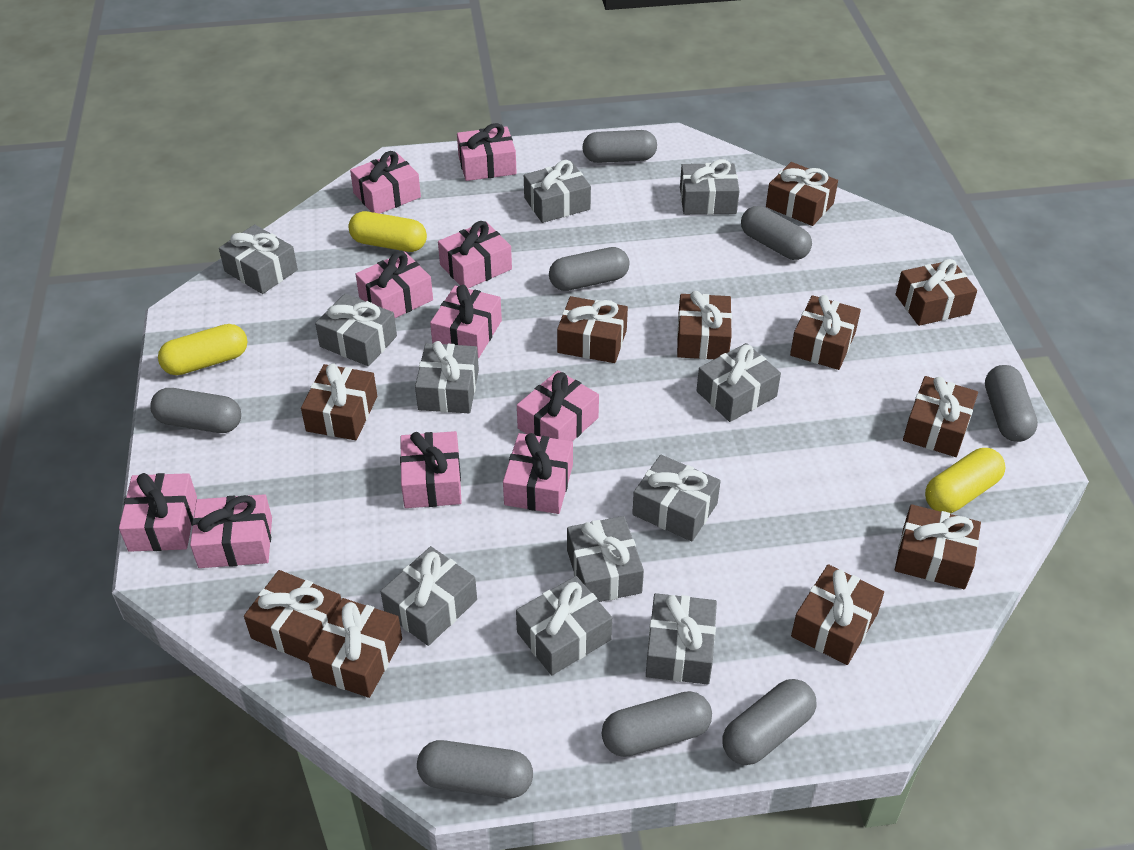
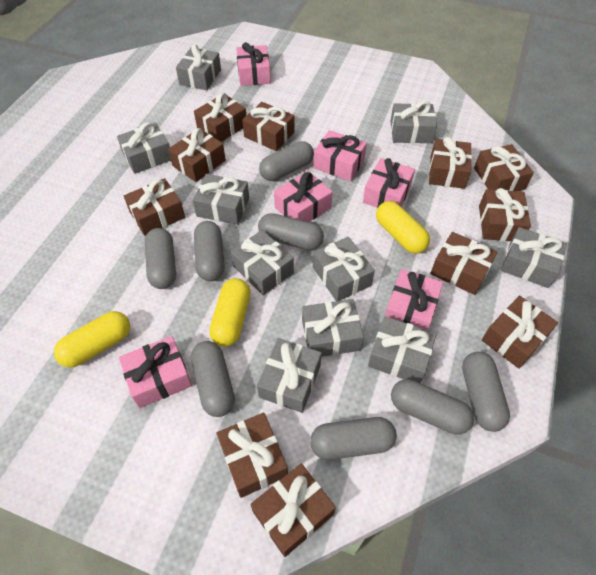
grey gift: 11 -> 10
pink gift: 10 -> 6

